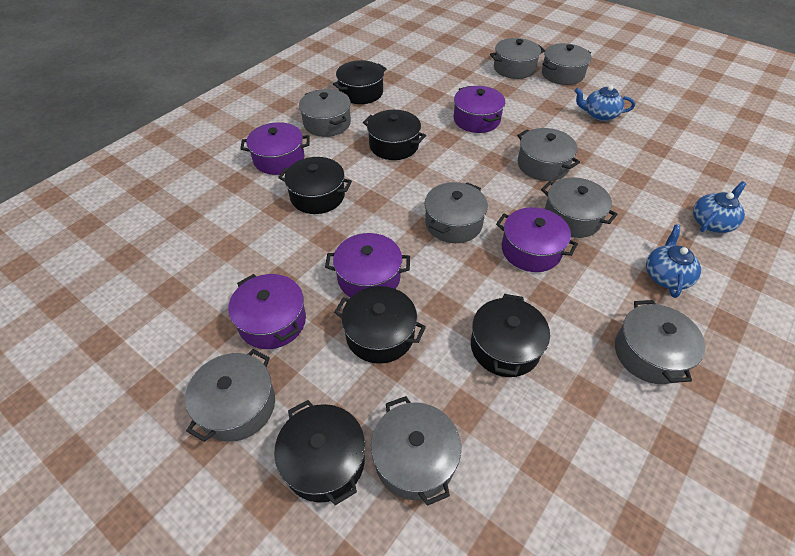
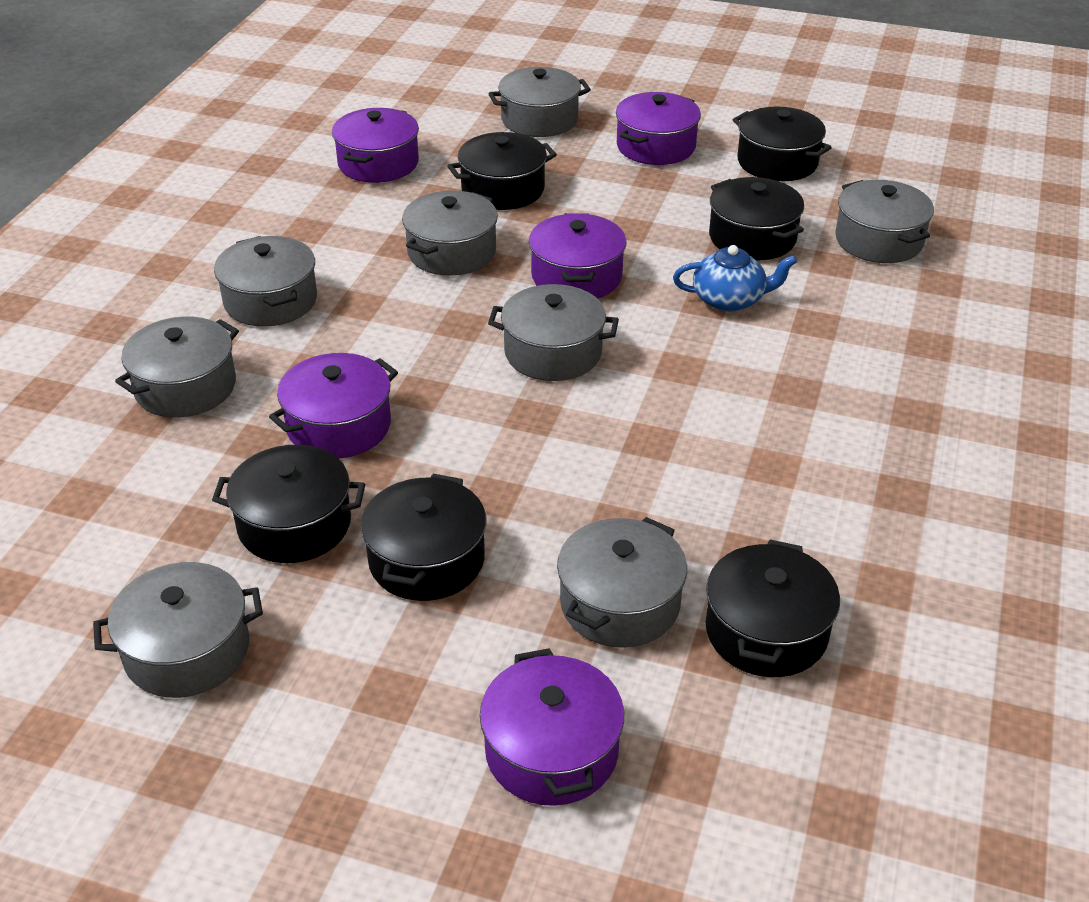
blue teapot: 3 -> 1
grey pot: 9 -> 8

